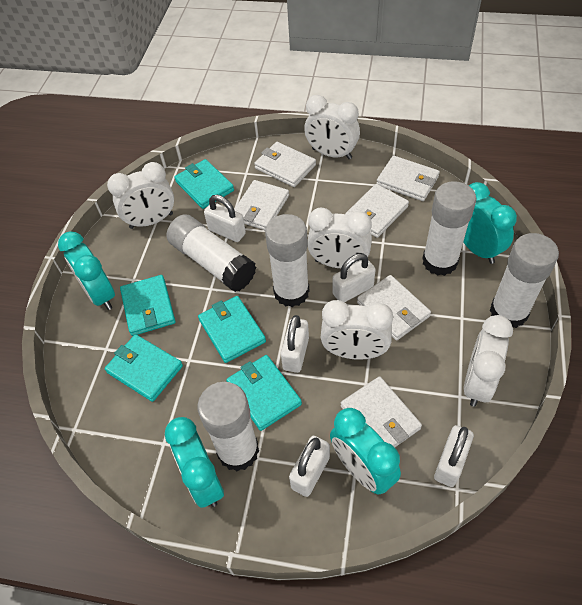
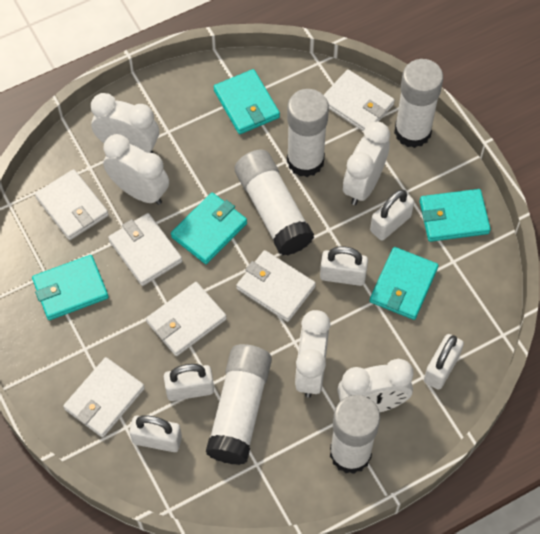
turquoise clock: 4 -> 0

